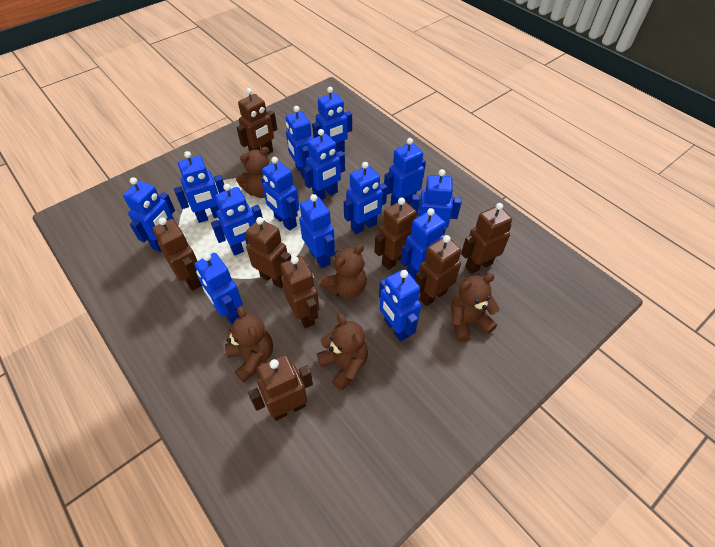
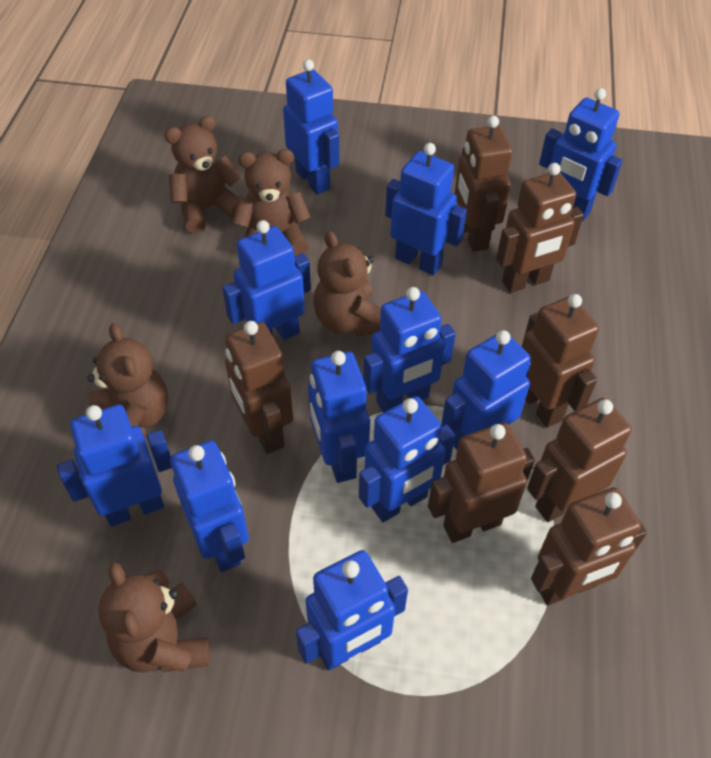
blue robot: 14 -> 11
brown robot: 8 -> 7

